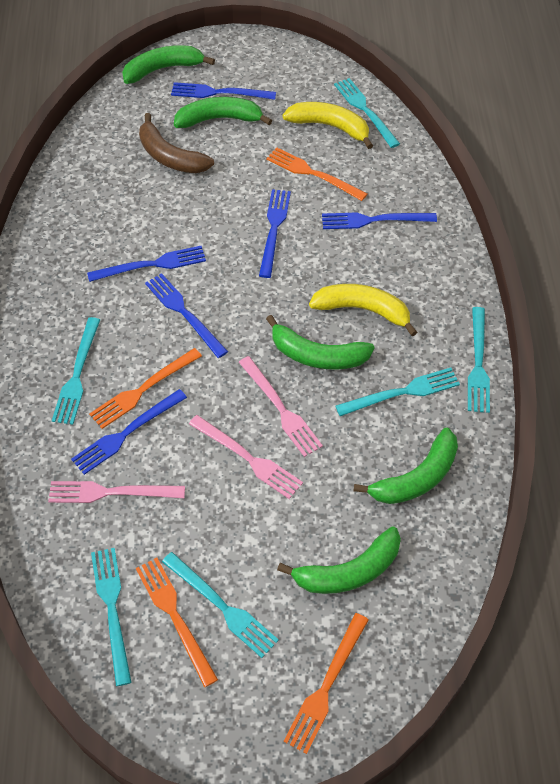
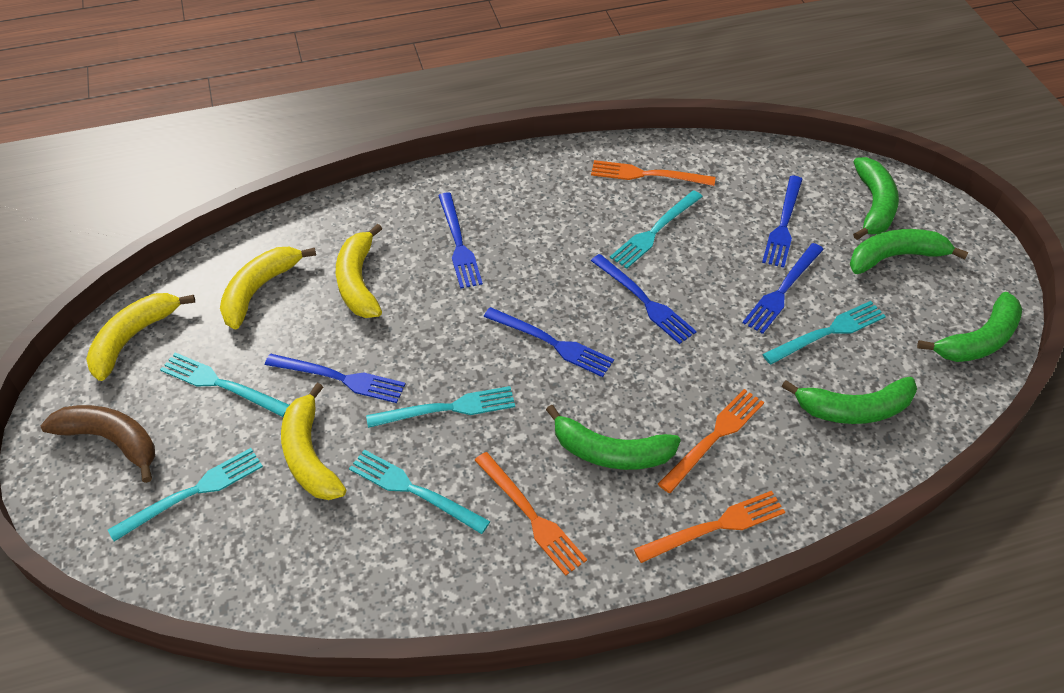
pink fork: 3 -> 0
yellow banana: 2 -> 4

